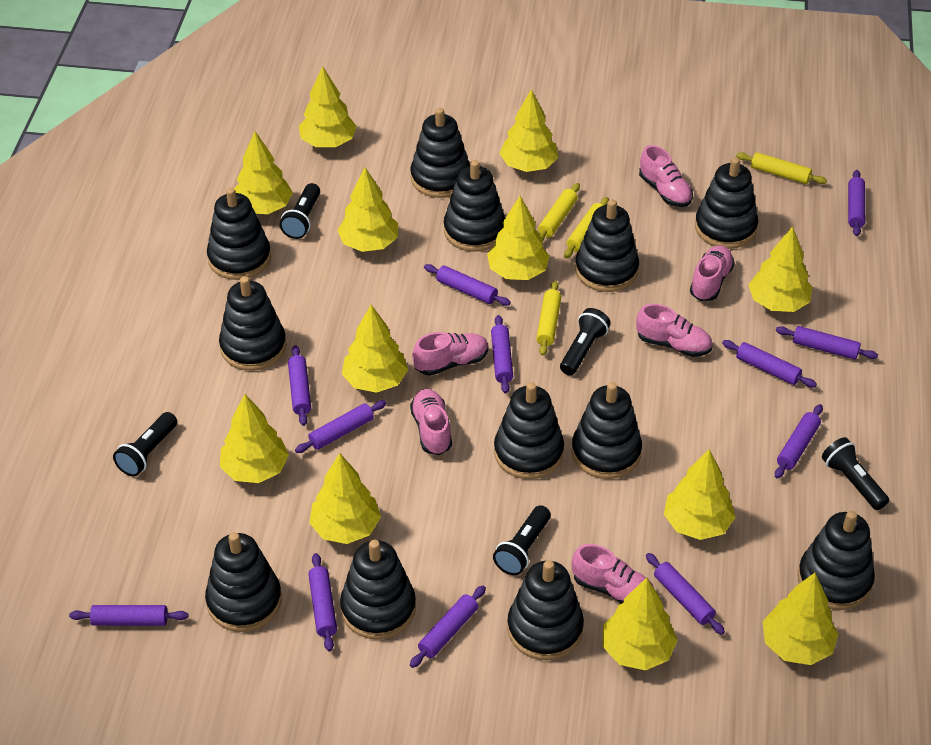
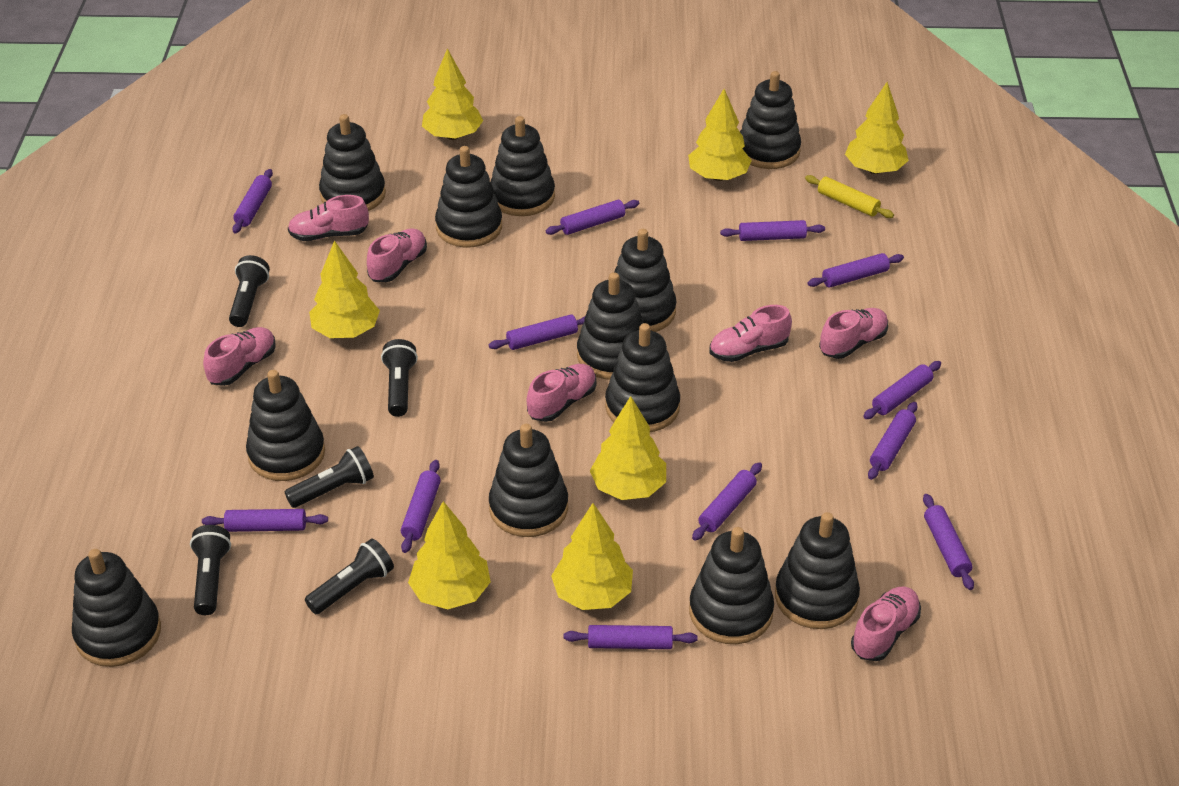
pink shoe: 6 -> 7
yellow rolling pin: 4 -> 1
yellow tree: 12 -> 7

